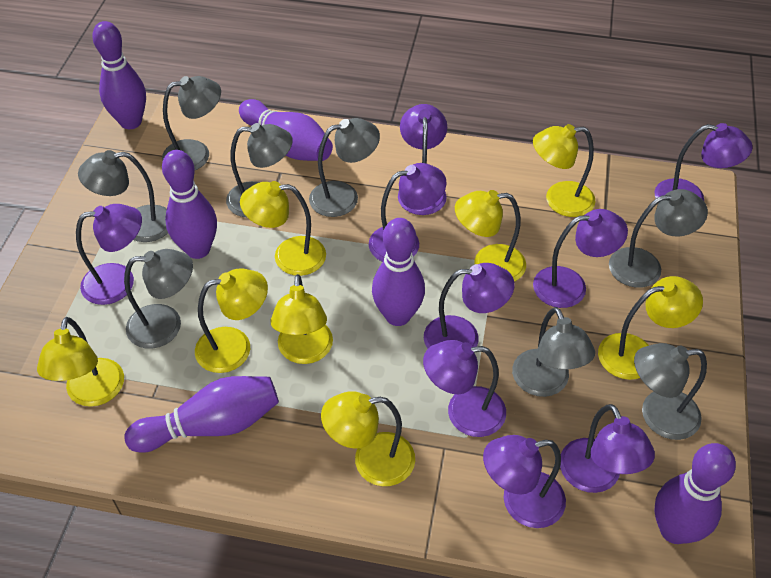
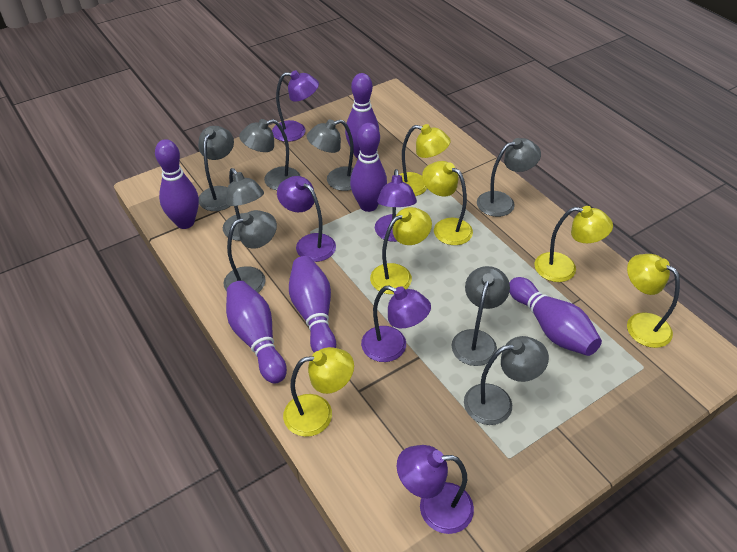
purple lamp: 9 -> 5
yellow lamp: 8 -> 6

